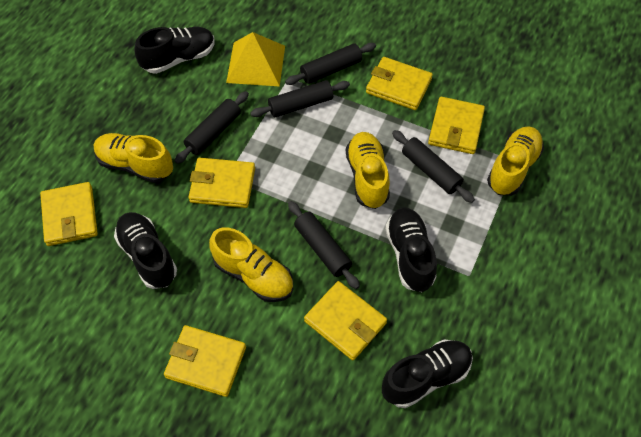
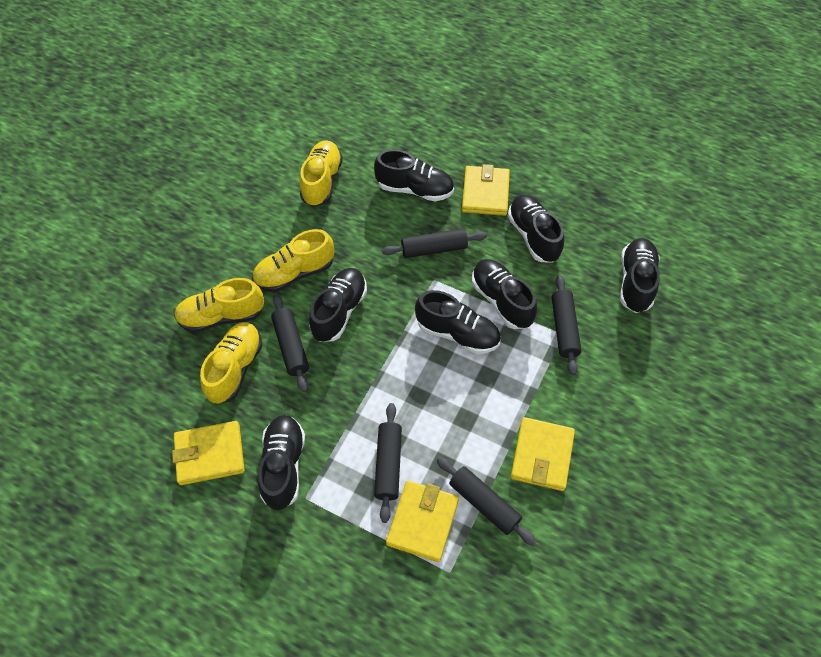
black shoe: 4 -> 7
yellow pyramid: 1 -> 0
yellow wallet: 6 -> 4

